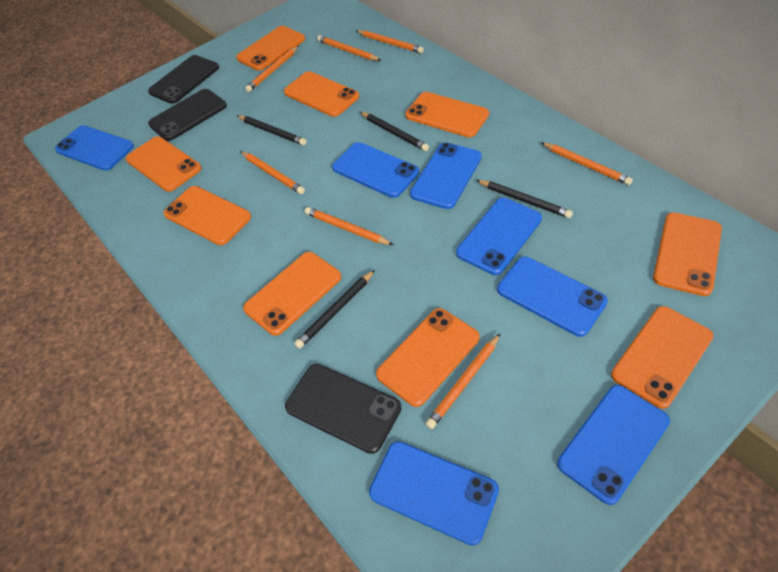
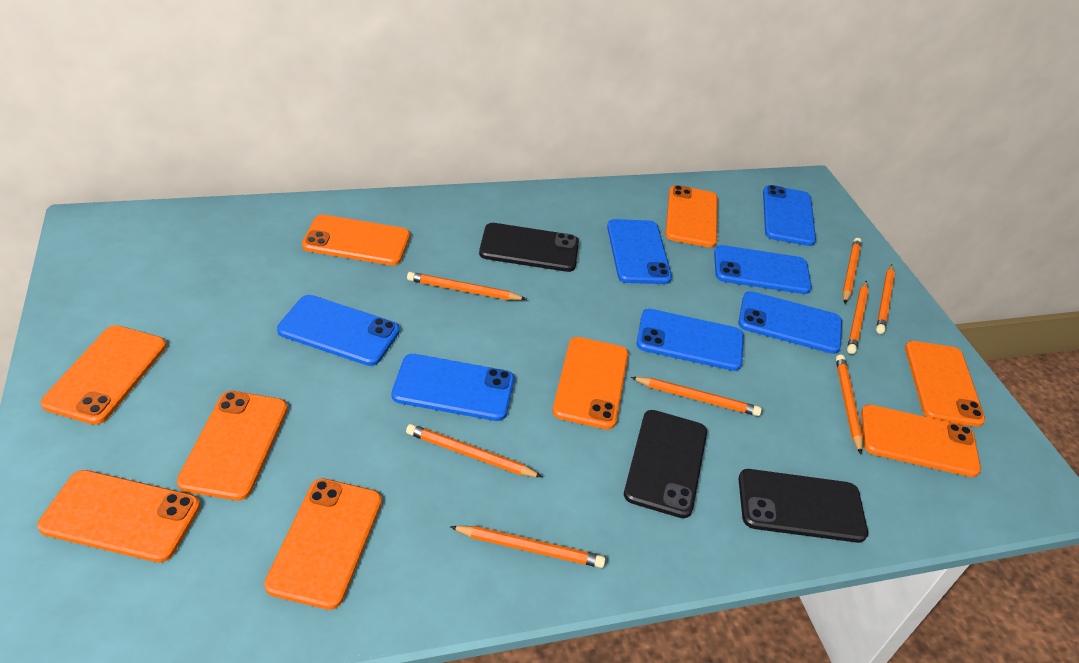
black pencil: 4 -> 0
orange pencil: 7 -> 8

